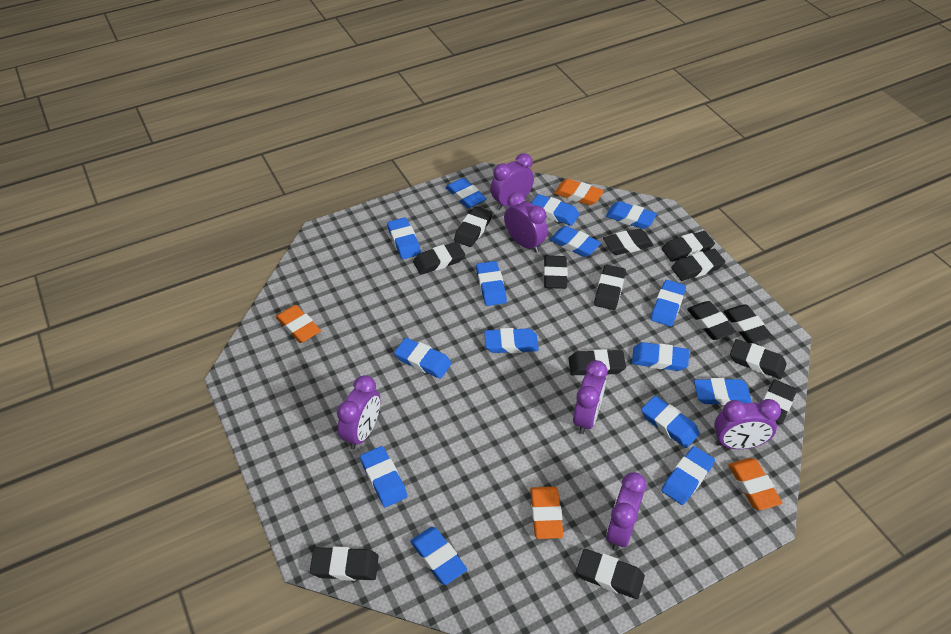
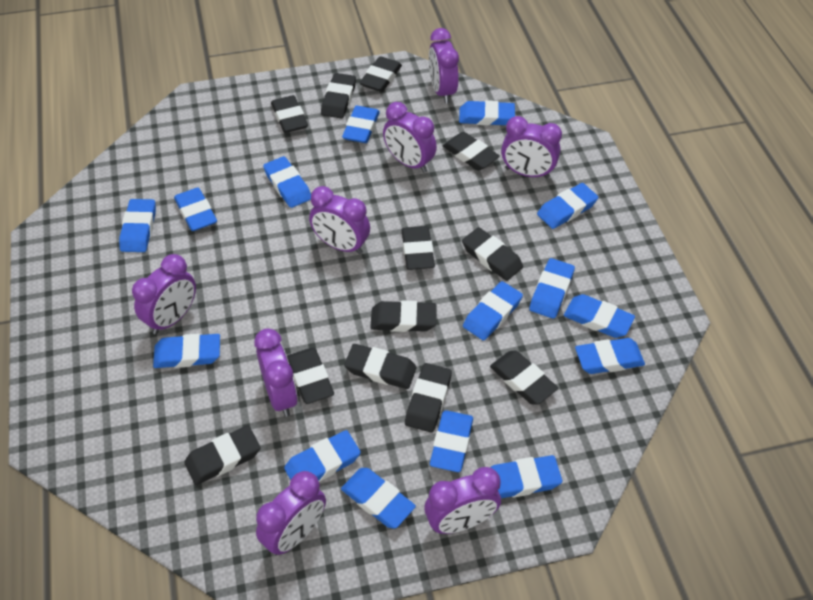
black eraser: 14 -> 12
orange eraser: 4 -> 0
purple clock: 6 -> 8

